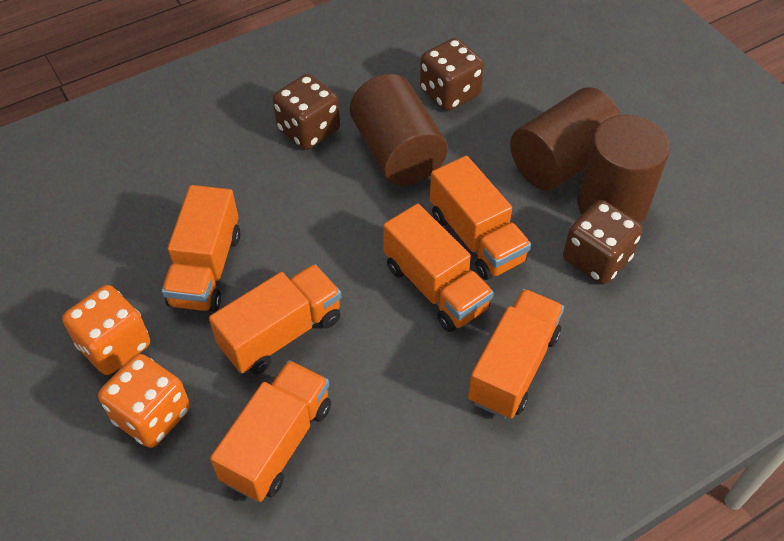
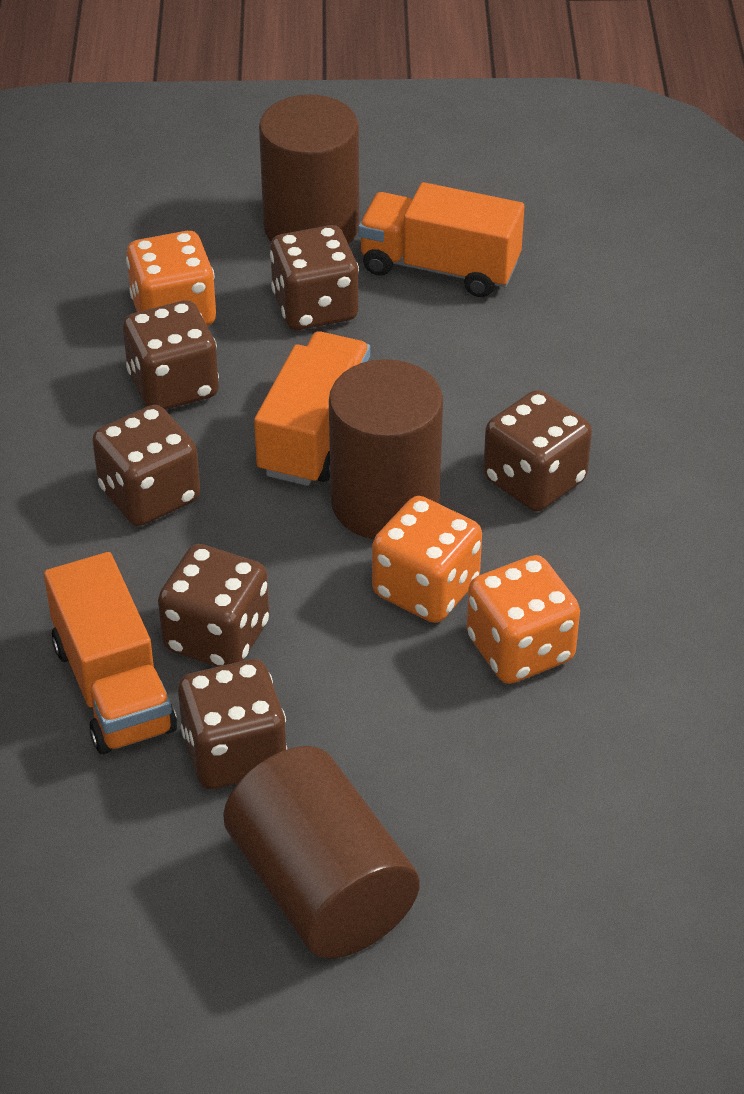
brown dice: 3 -> 6
orange dice: 2 -> 3
orange truck: 6 -> 3

